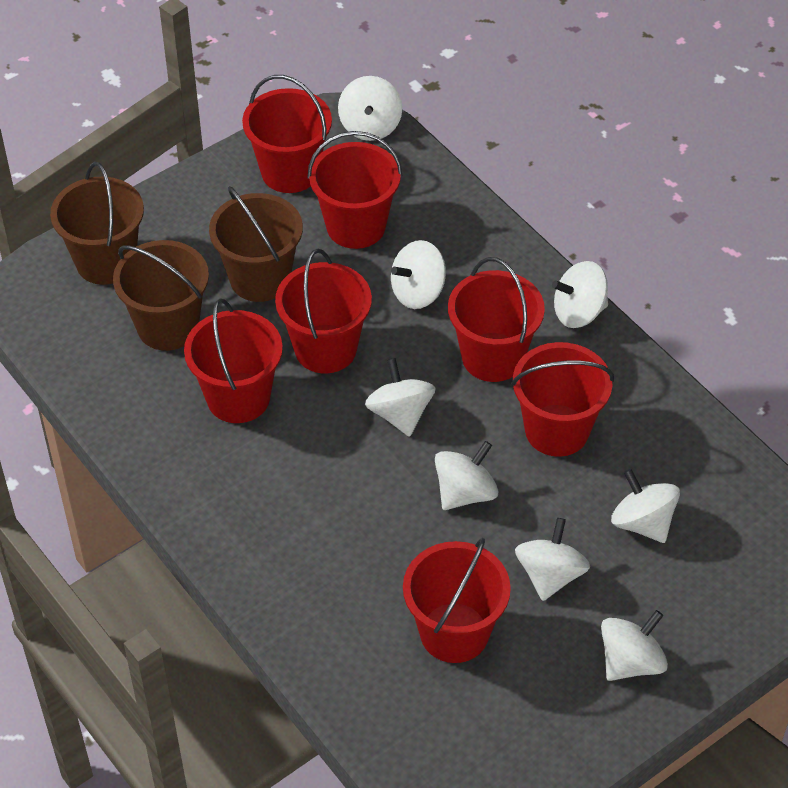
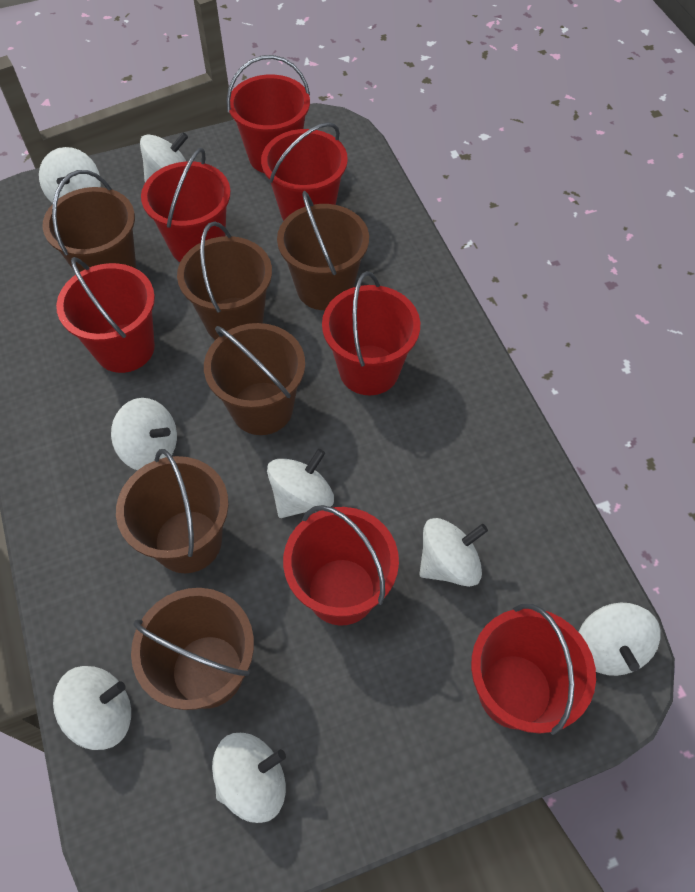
brown bucket: 3 -> 6

